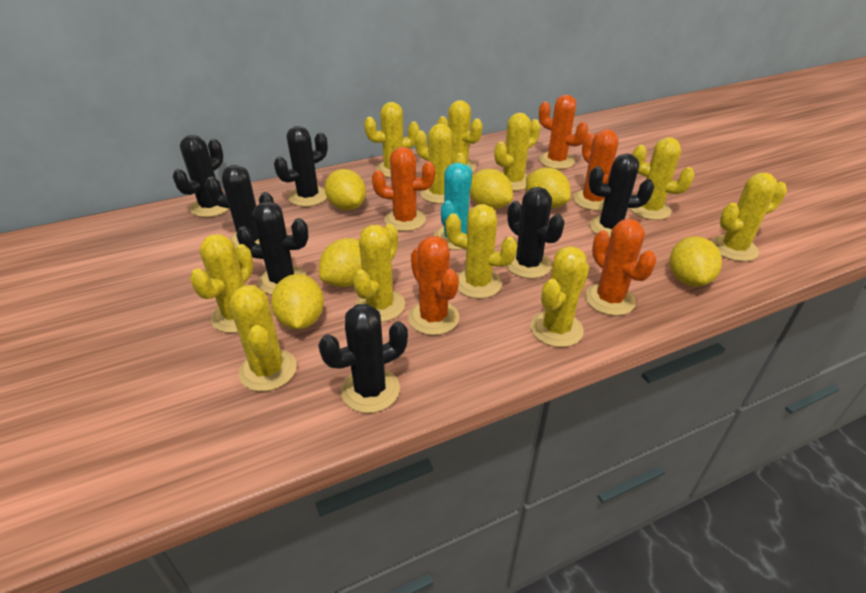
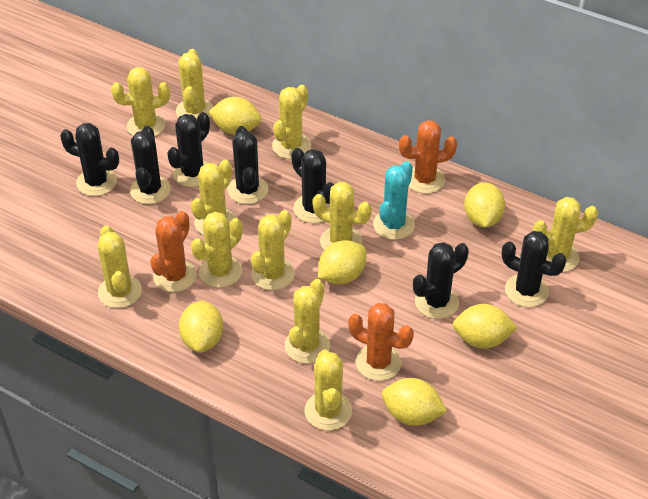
orange cactus: 5 -> 3

